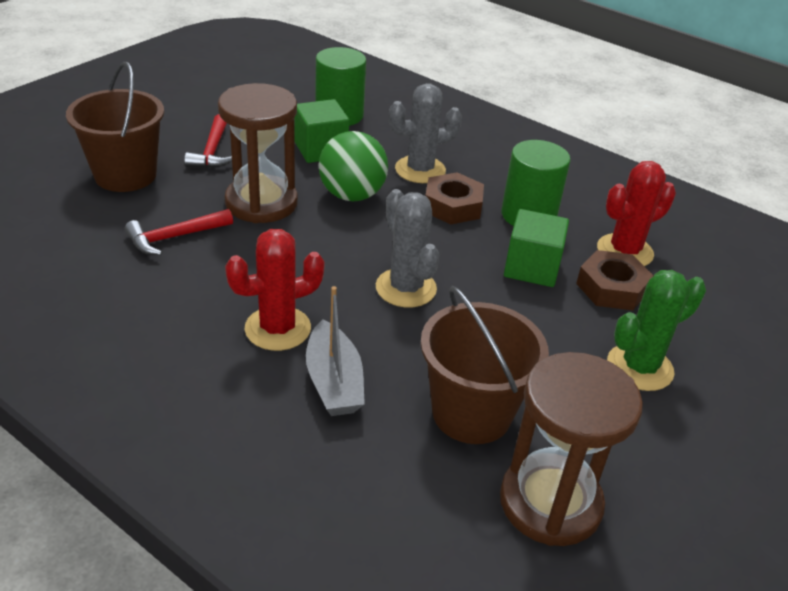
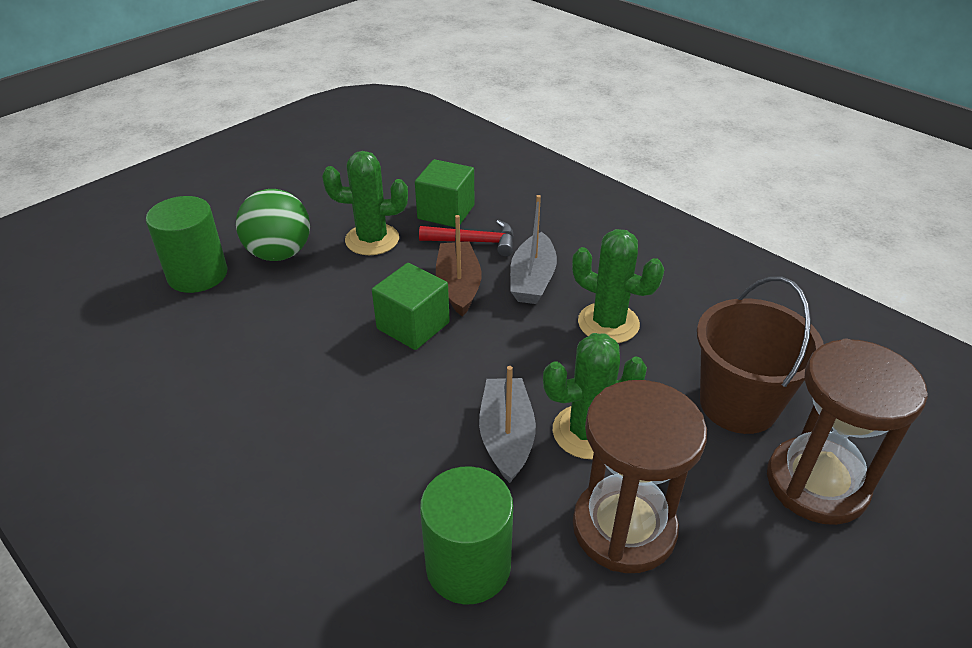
brown boat: 0 -> 1
brown bucket: 2 -> 1
brown nut: 2 -> 0
green cactus: 1 -> 3
grey boat: 1 -> 2
grey cactus: 2 -> 0
red cactus: 2 -> 0
red hammer: 2 -> 1

